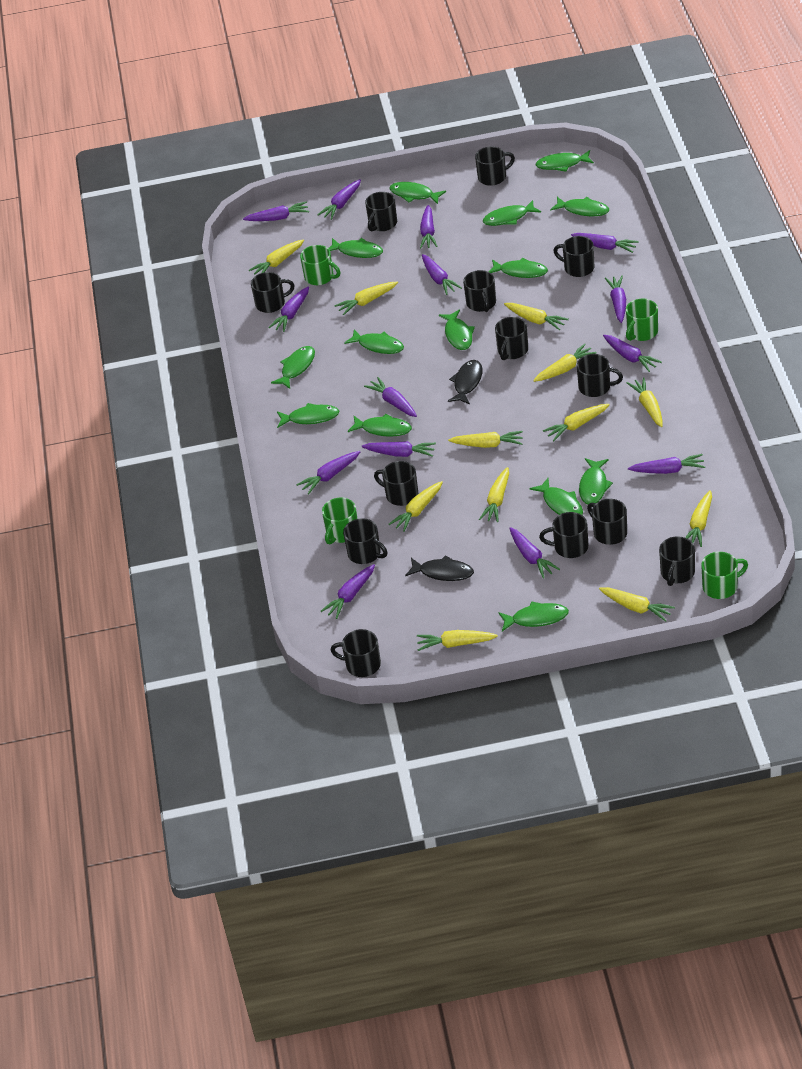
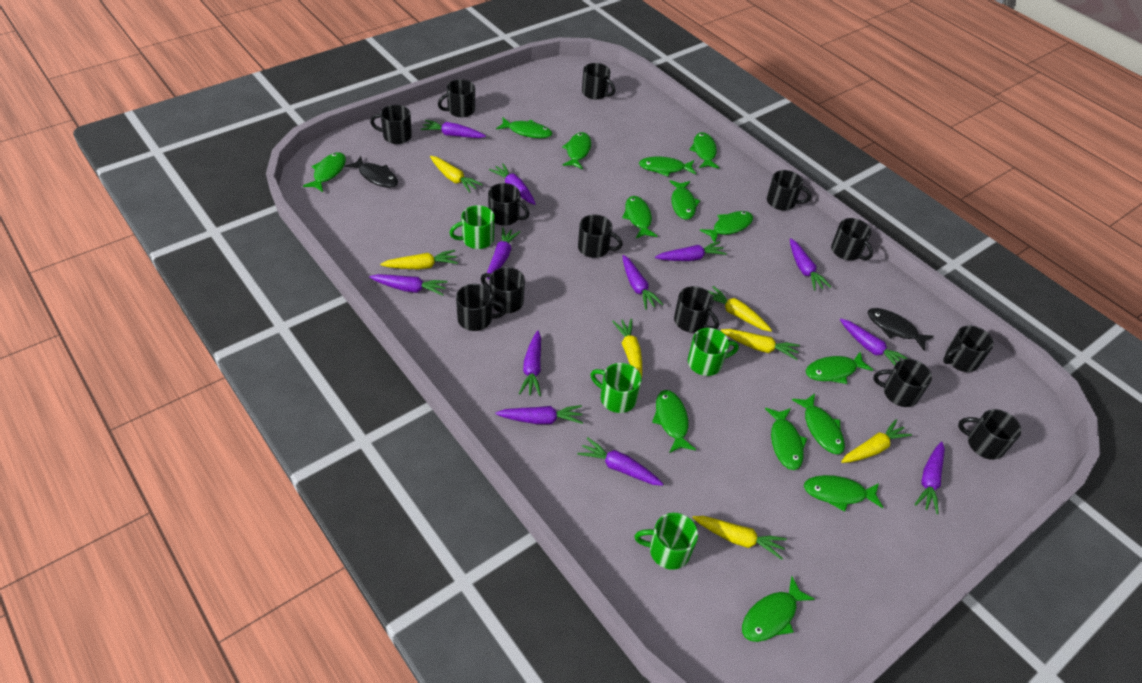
purple carrot: 14 -> 12
yellow carrot: 12 -> 7

